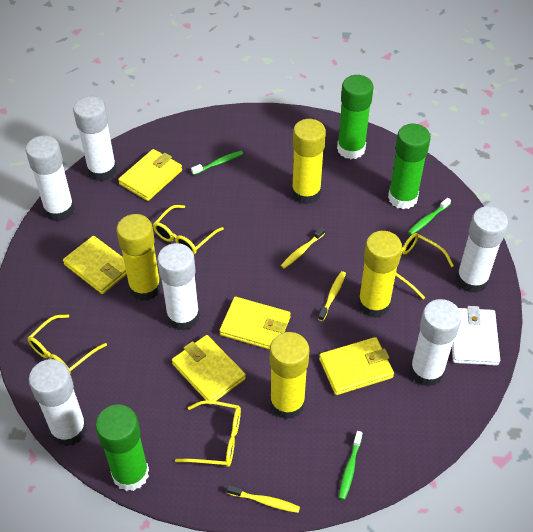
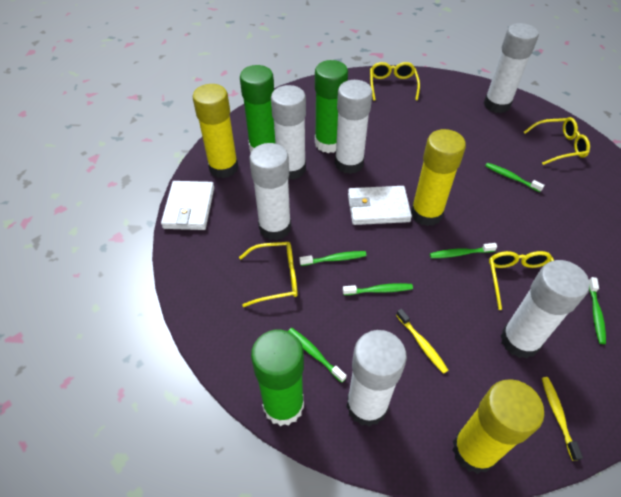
green toothbrush: 3 -> 6
white wallet: 1 -> 2
yellow glue stick: 4 -> 3
yellow toothbrush: 3 -> 2
yellow wallet: 5 -> 0

